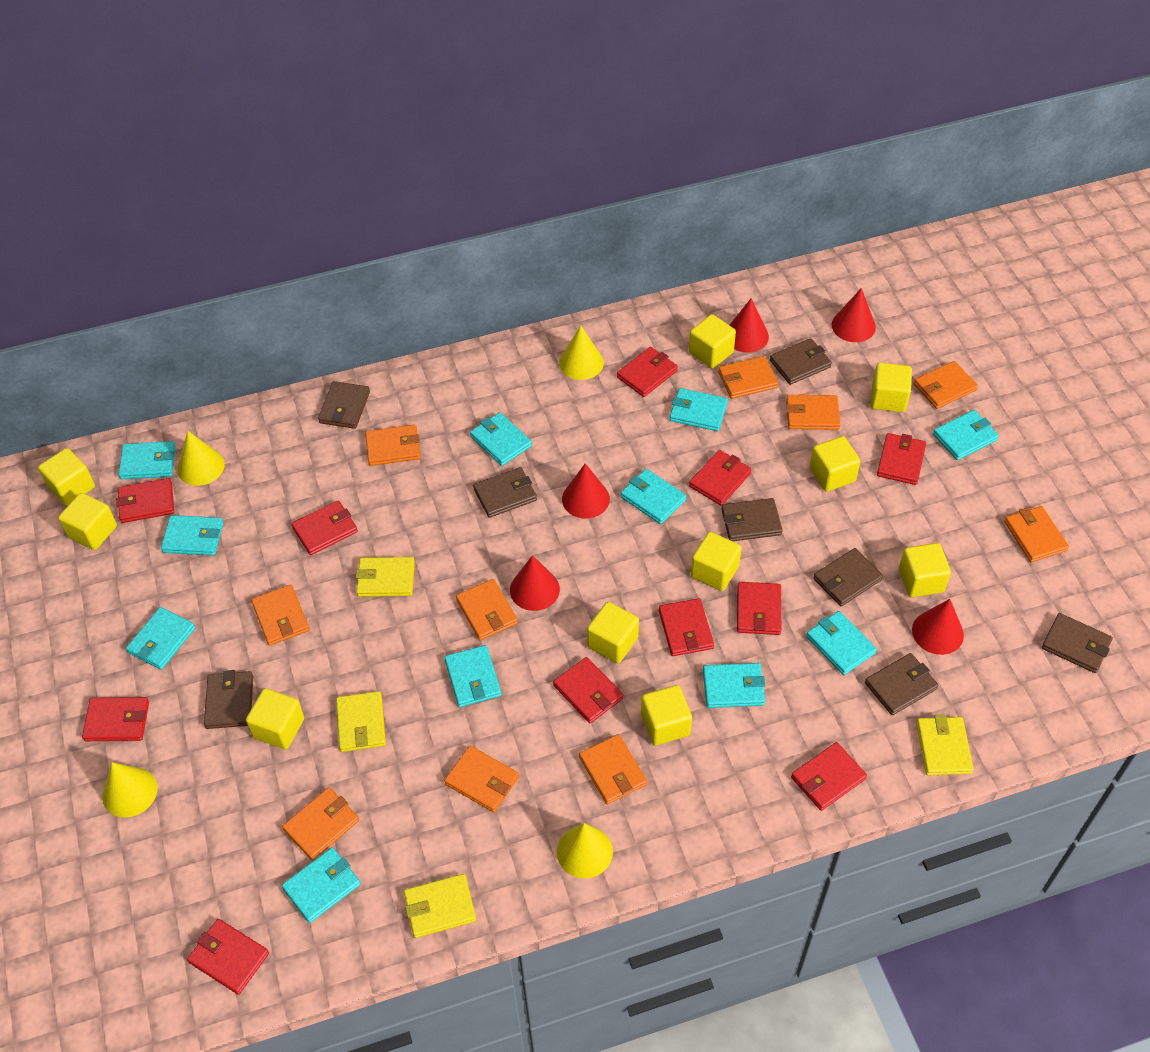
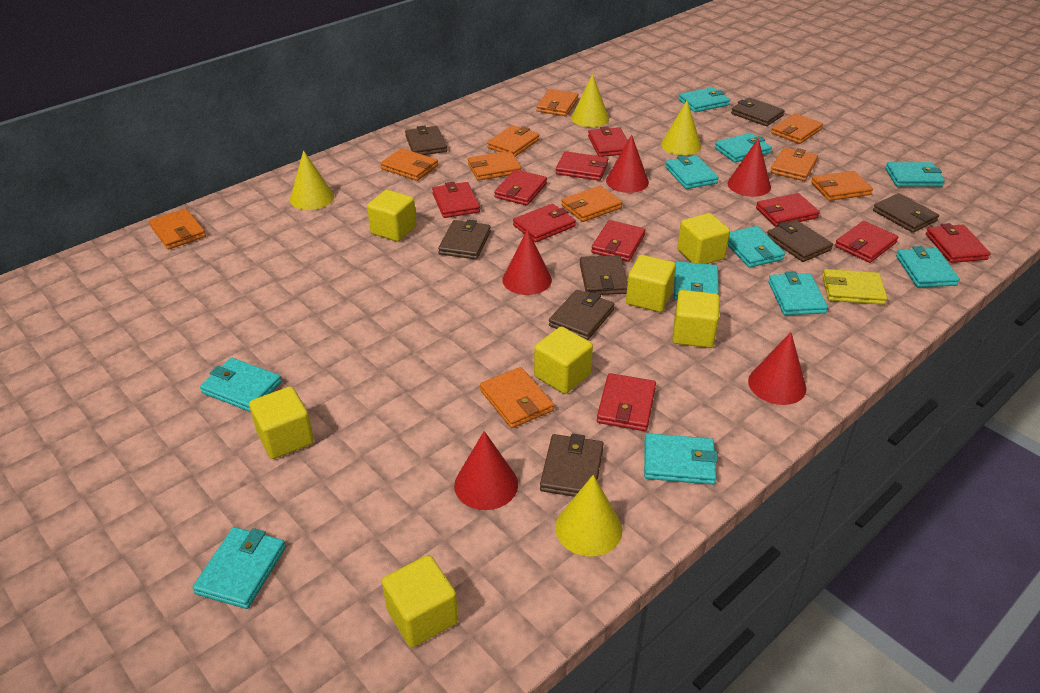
red wallet: 11 -> 10
yellow cube: 10 -> 7
yellow wallet: 4 -> 1

